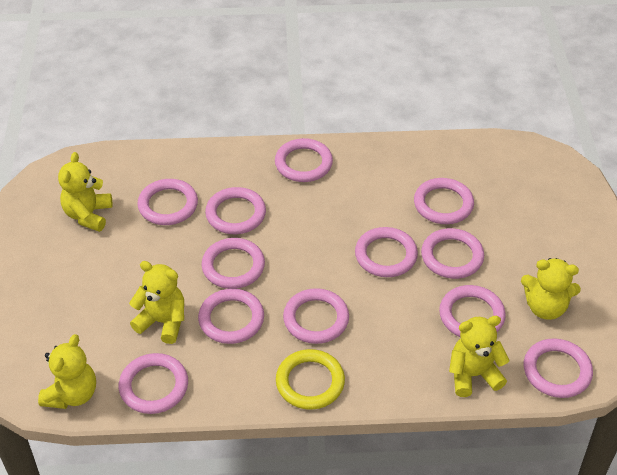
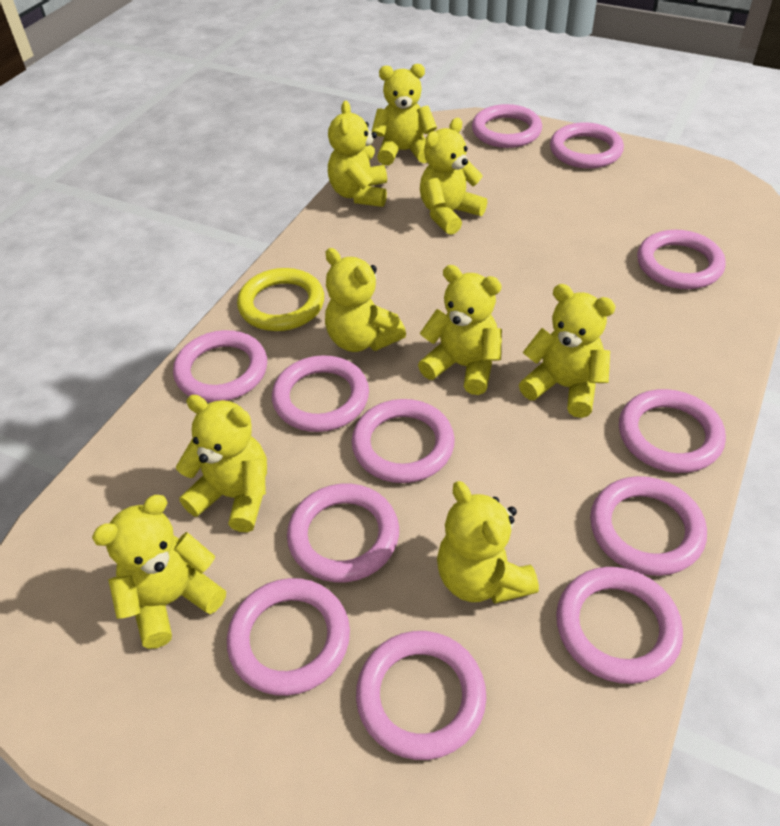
yellow teddy bear: 5 -> 9

